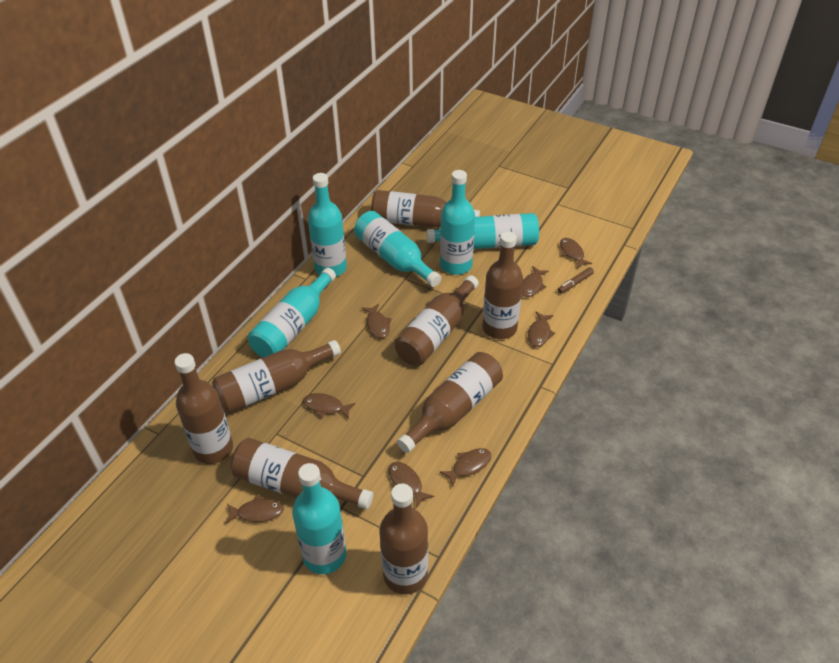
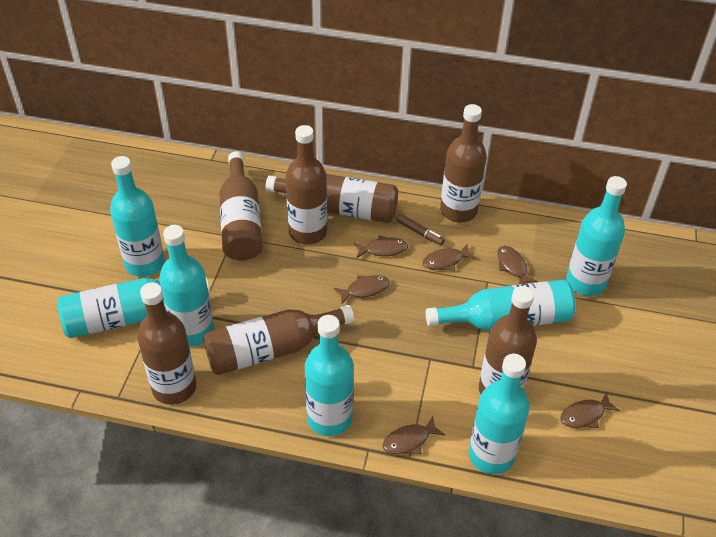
brown bottle: 8 -> 7
brown fish: 8 -> 6
turquoise bottle: 6 -> 7

